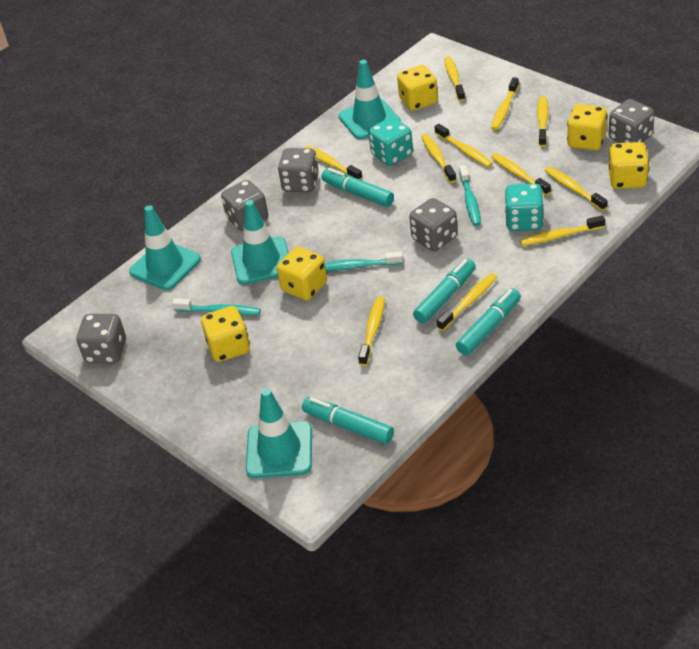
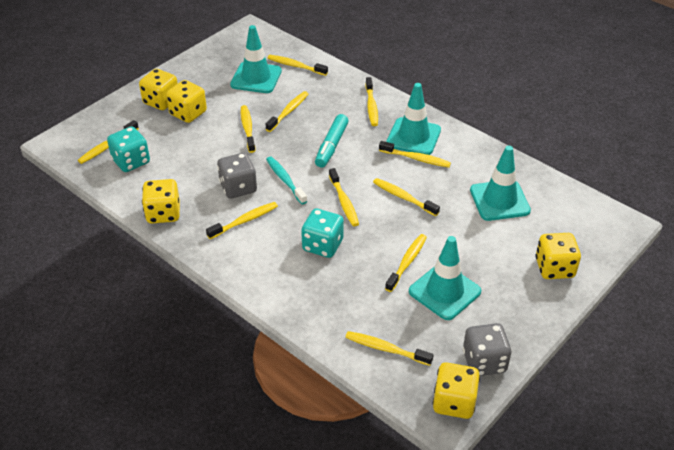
grey dice: 5 -> 2
turquoise marker: 4 -> 1
turquoise toothbrush: 3 -> 1

